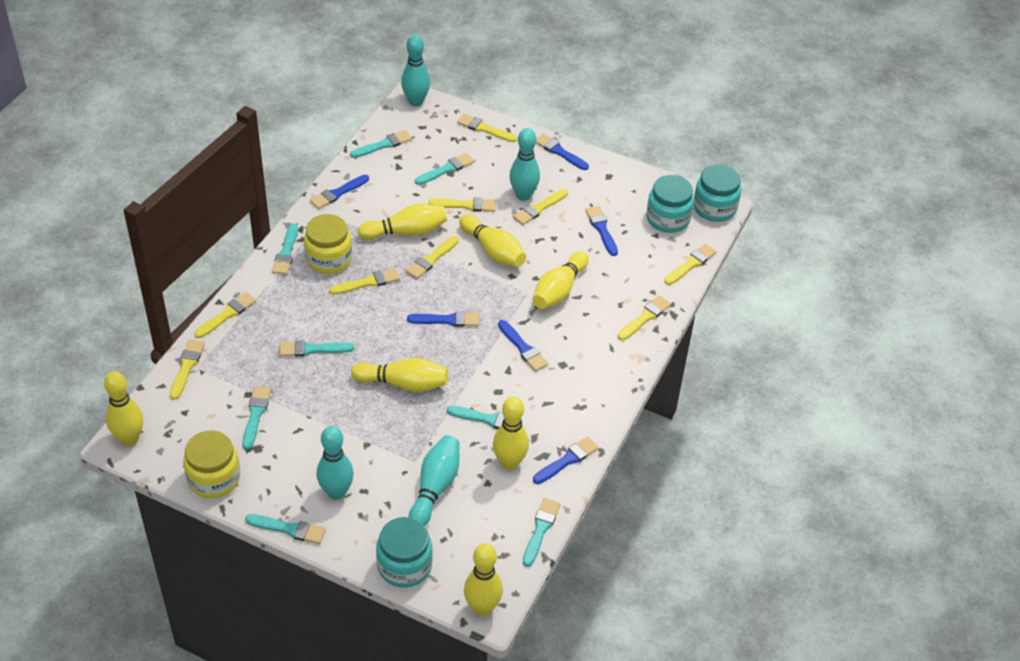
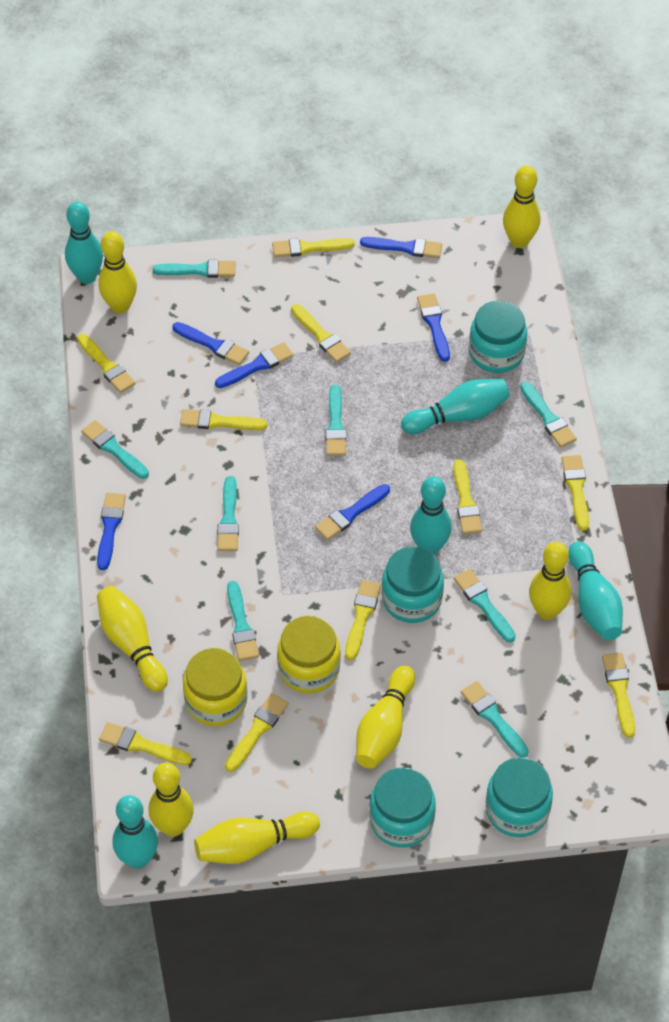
turquoise bowling pin: 4 -> 5
turquoise jar: 3 -> 4
yellow brush: 9 -> 10

